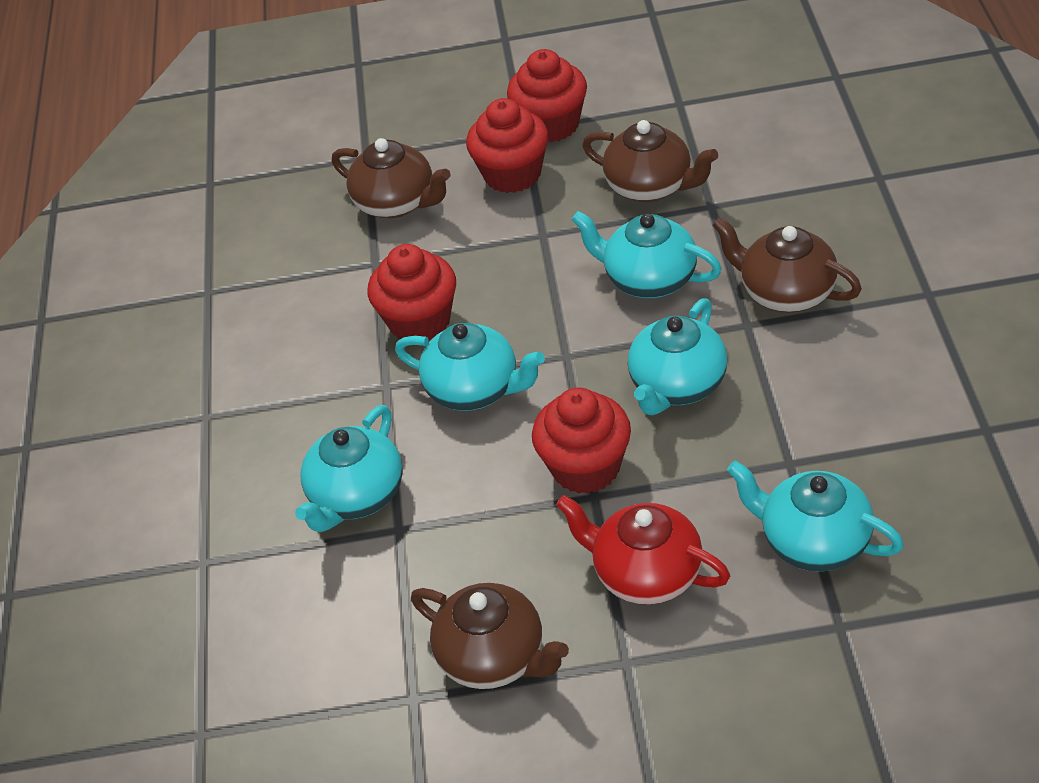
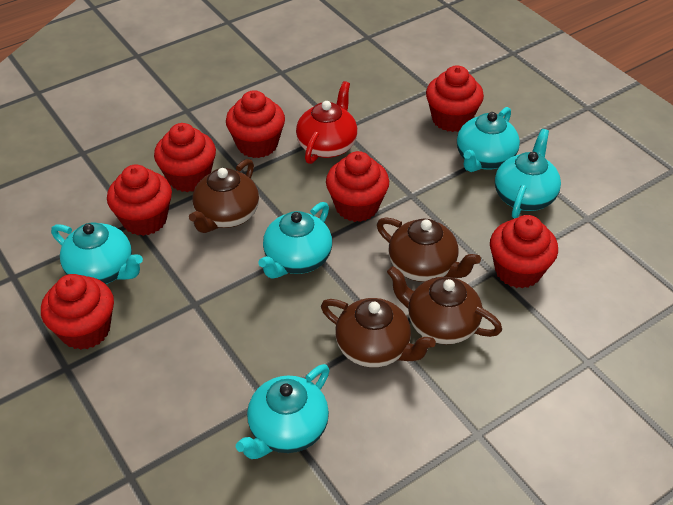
red cupcake: 4 -> 7

